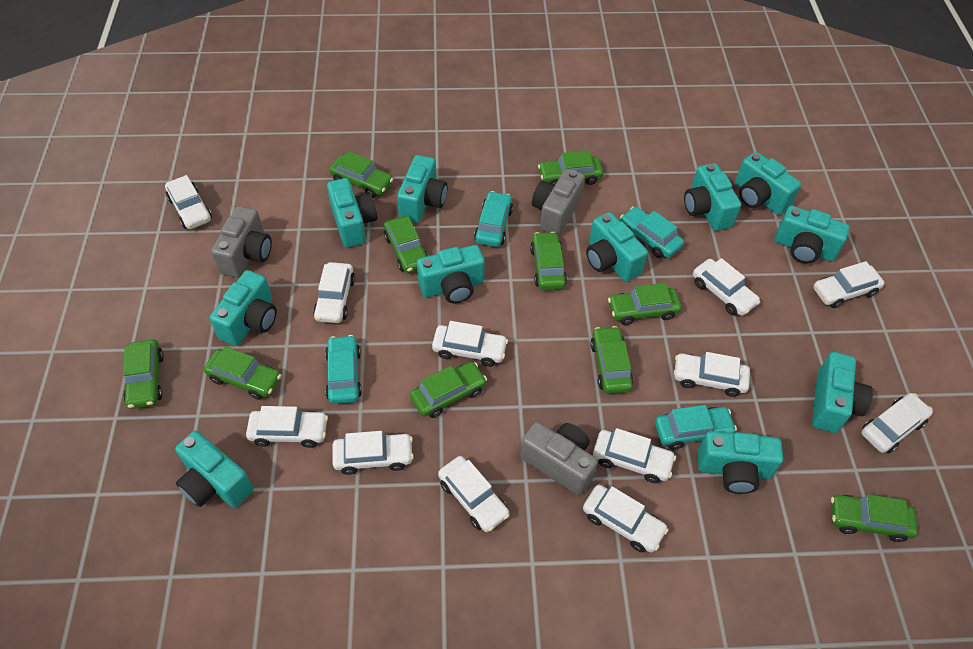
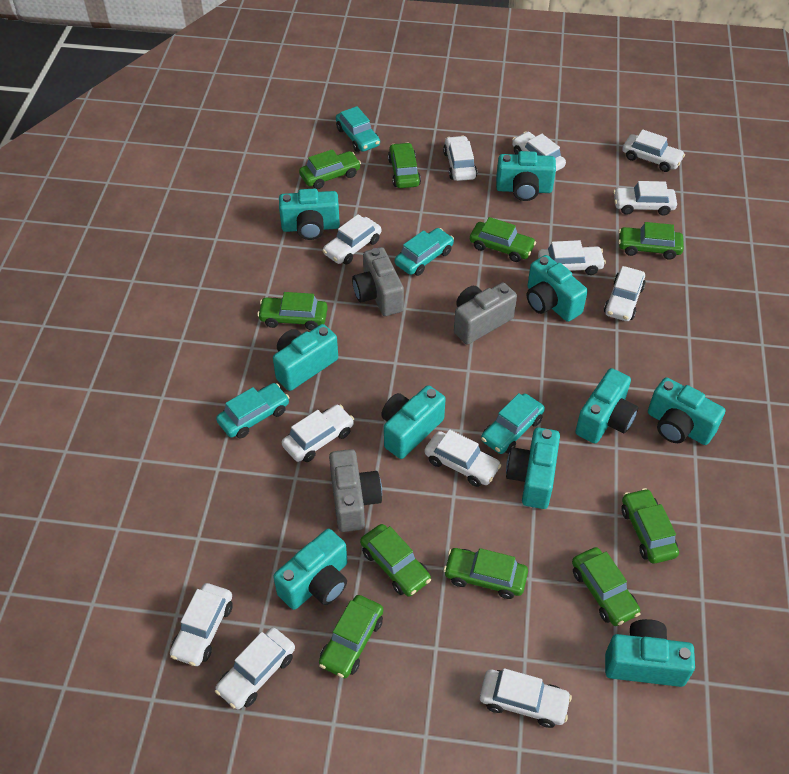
turquoise camera: 11 -> 10

